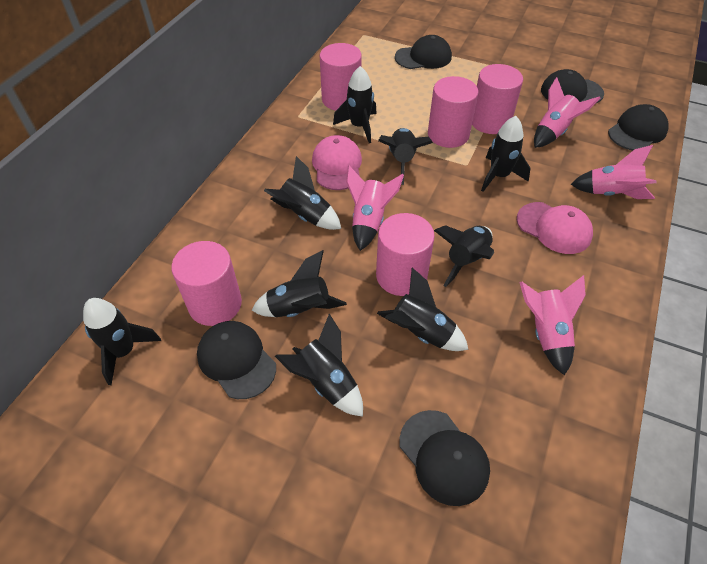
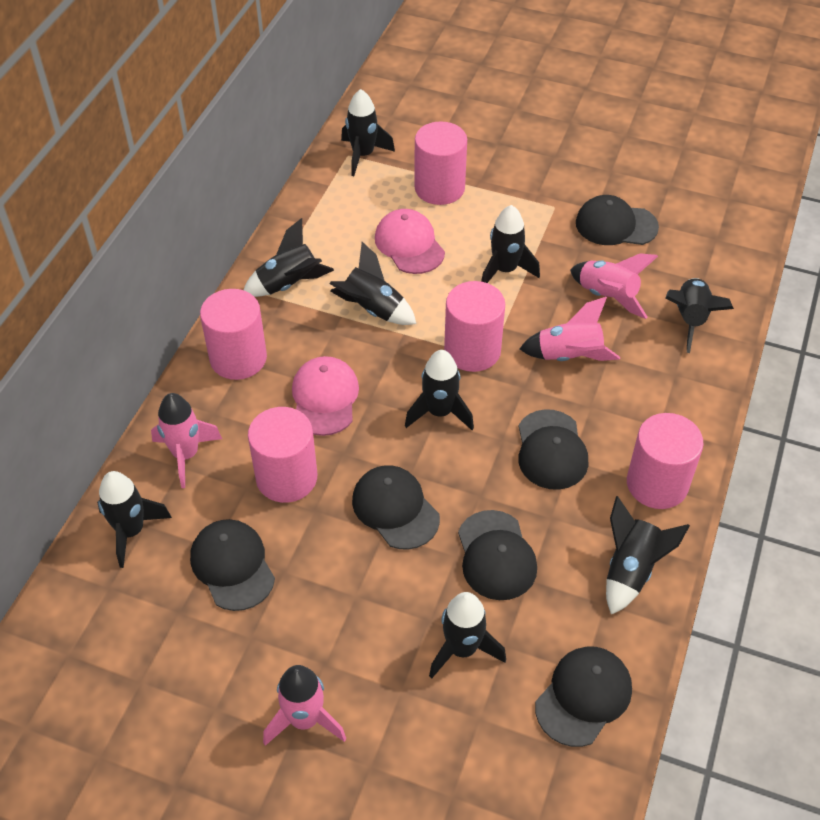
black cap: 5 -> 6

